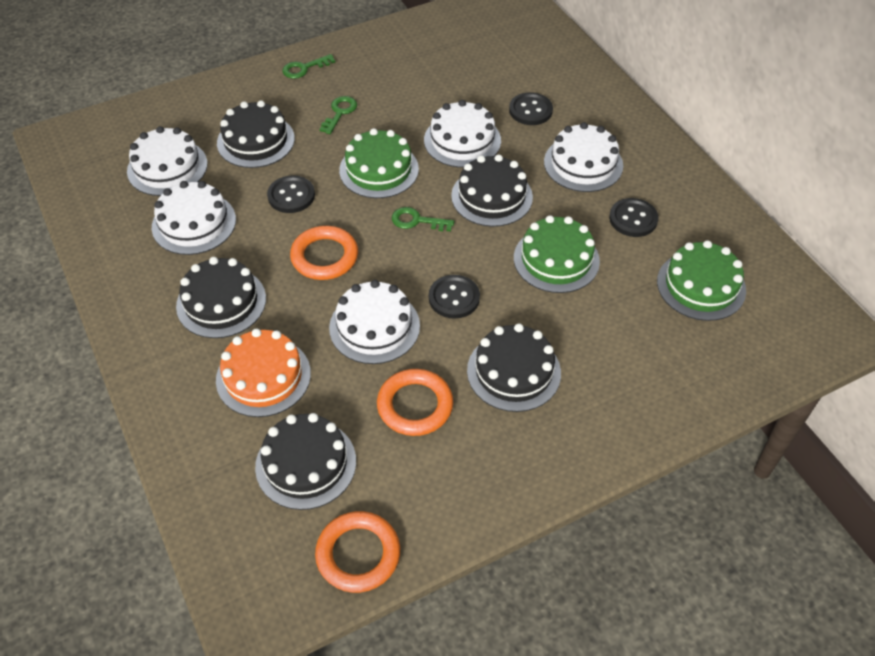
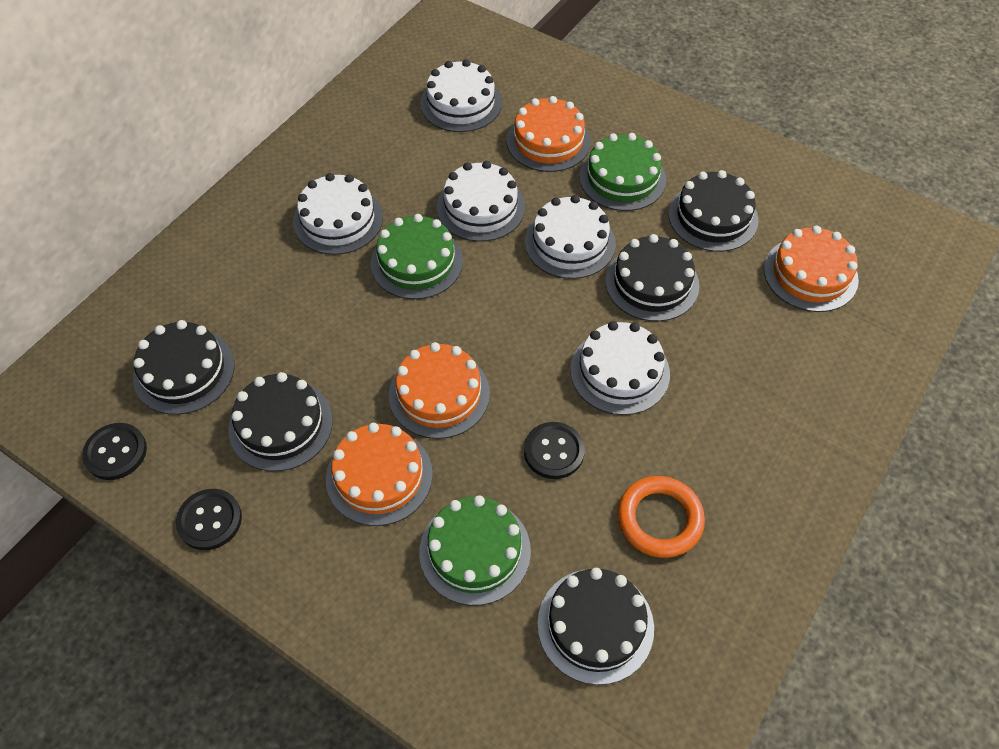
black button: 4 -> 3
green key: 3 -> 0
orange cake: 1 -> 4
orange ring: 3 -> 1

